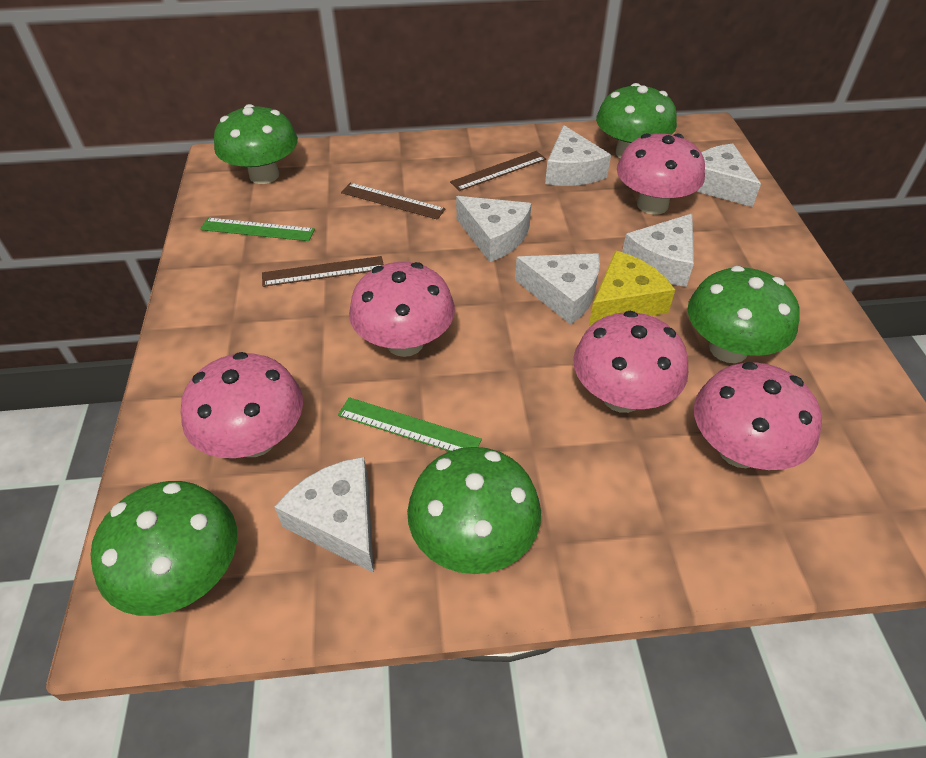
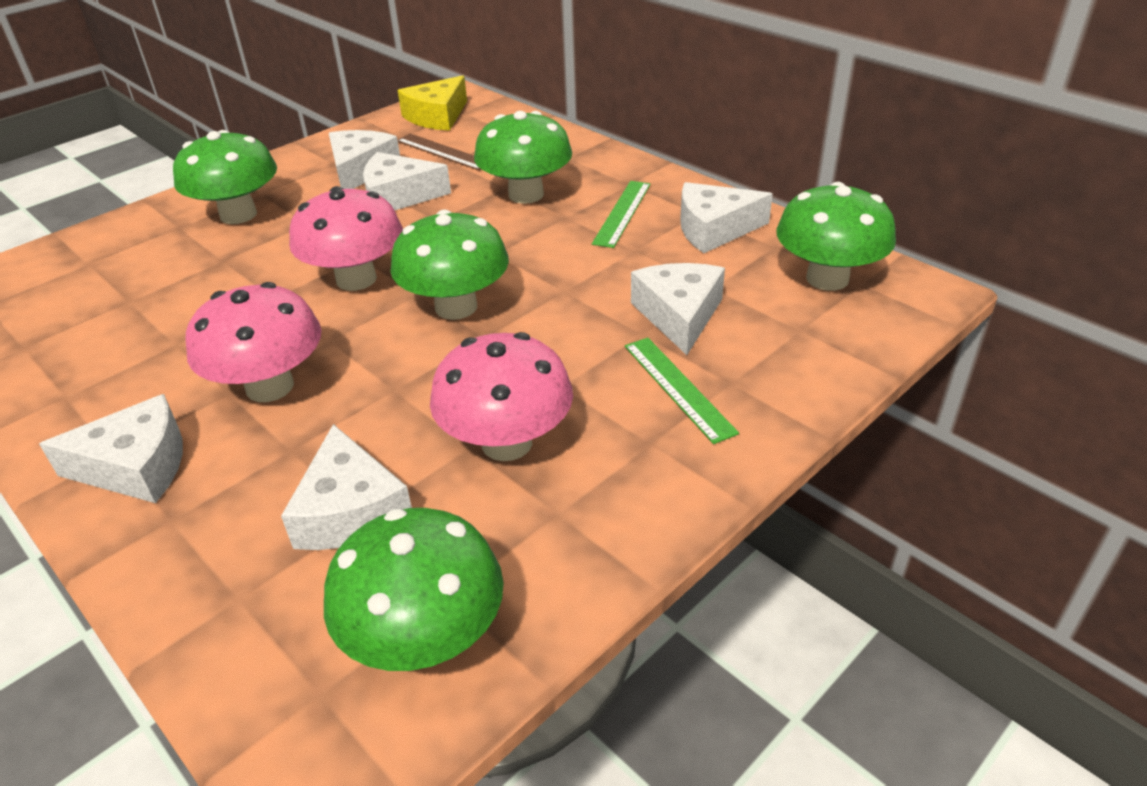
brown ruler: 3 -> 1
pink mushroom: 5 -> 3

